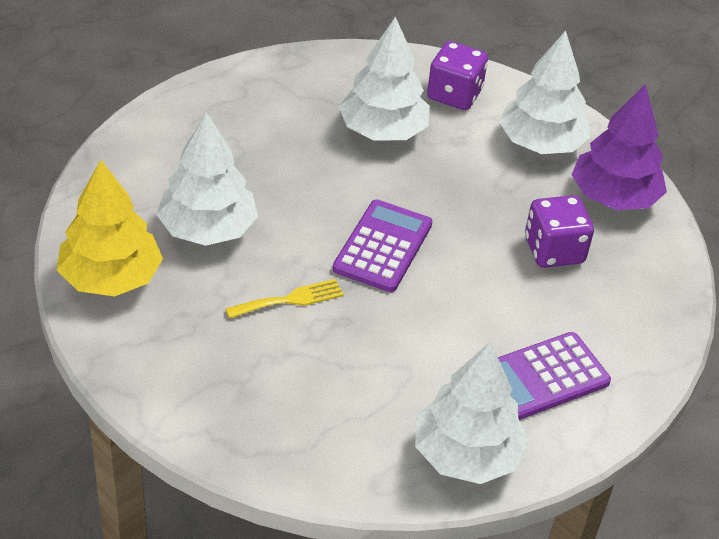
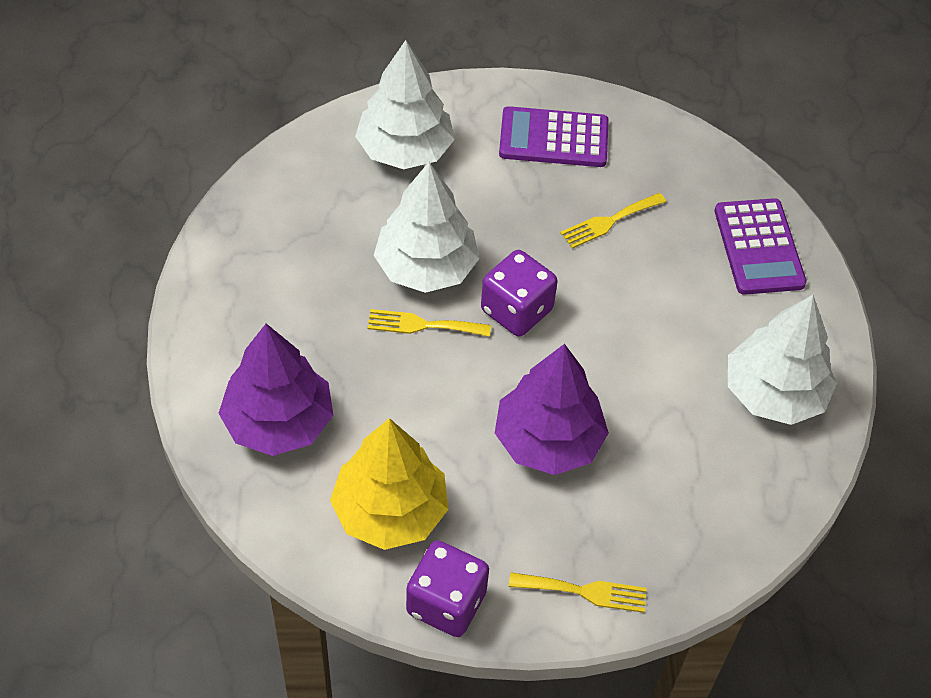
purple tree: 1 -> 2
white tree: 4 -> 3
yellow fork: 1 -> 3

